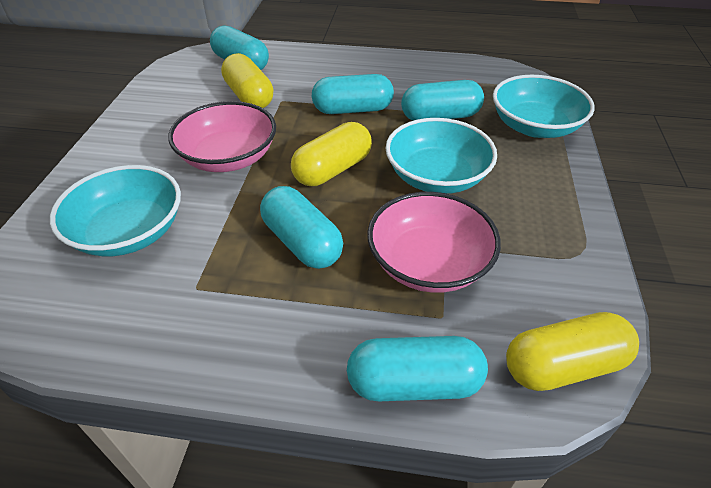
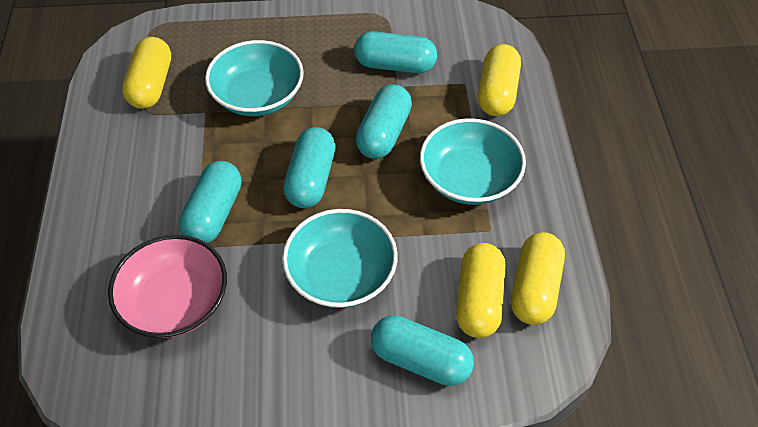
pink bowl: 2 -> 1
yellow capsule: 3 -> 4

